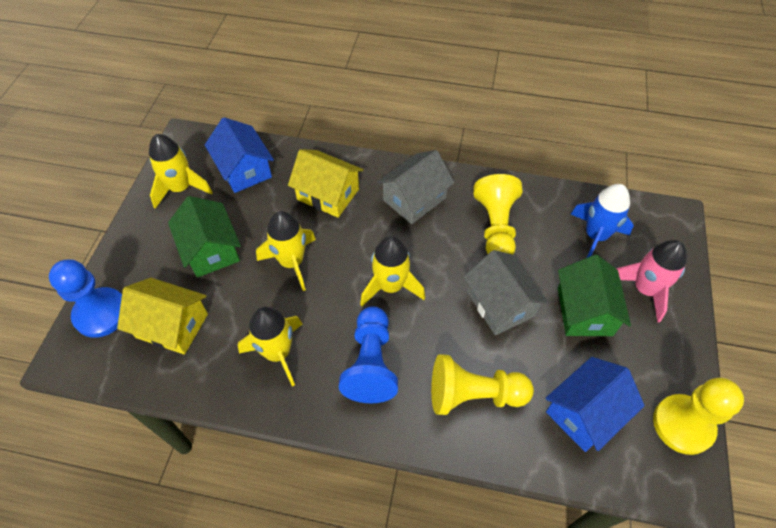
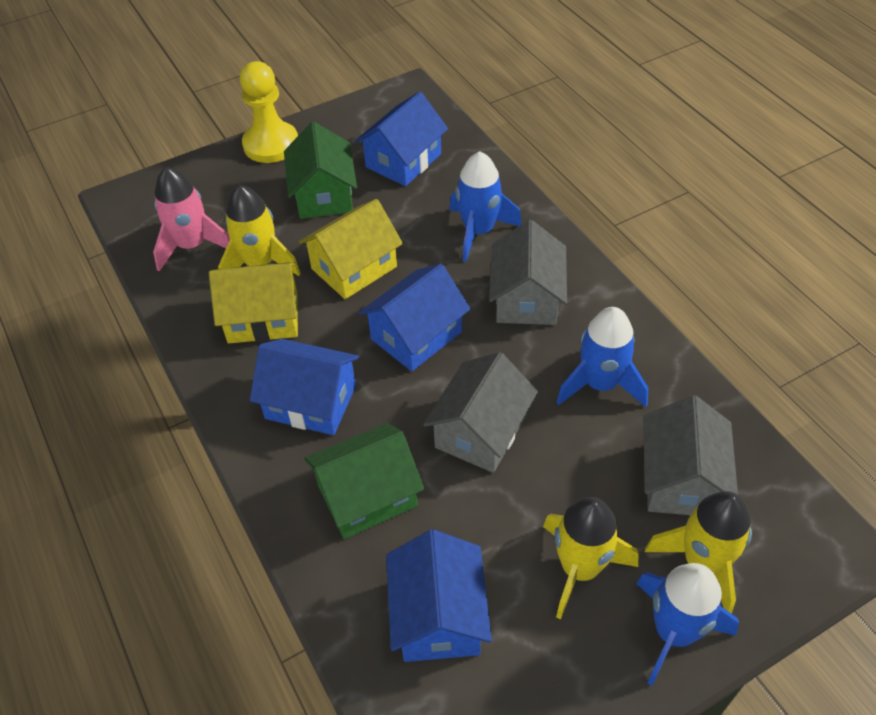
blue house: 2 -> 4
blue pawn: 2 -> 0
blue rocket: 1 -> 3
grey house: 2 -> 3
yellow pawn: 3 -> 1
yellow rocket: 4 -> 3

